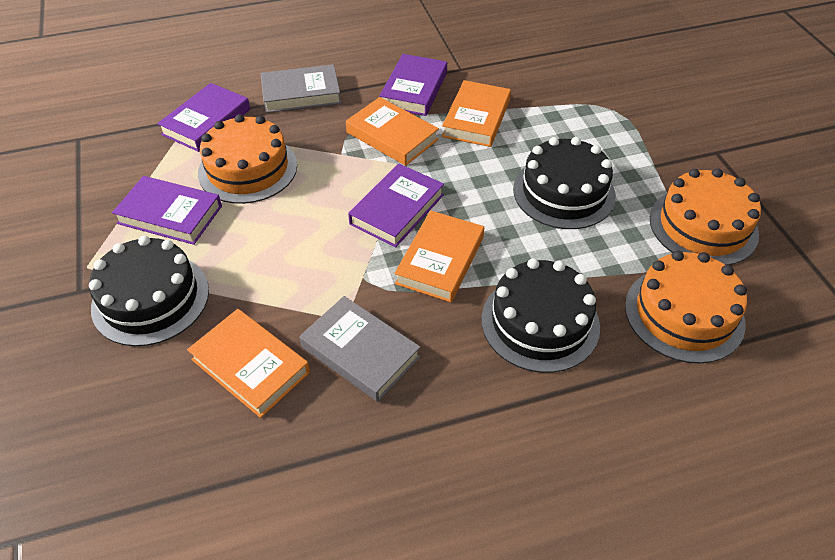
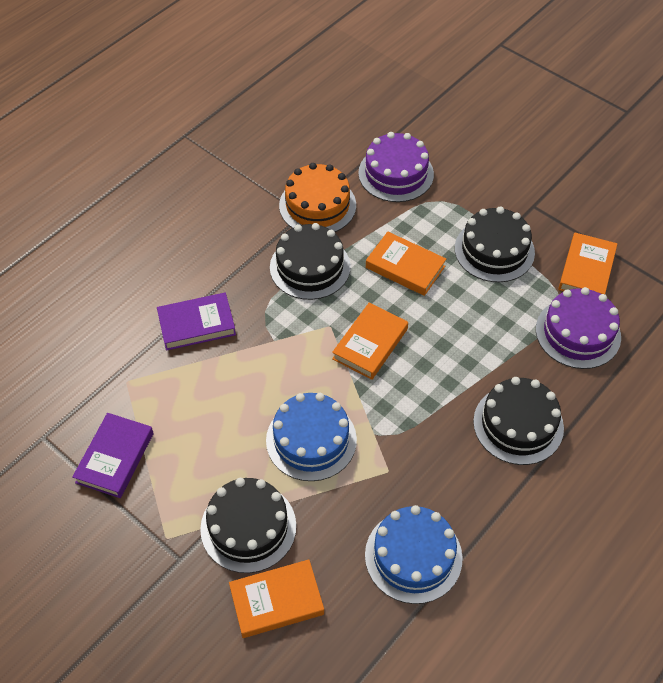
black cake: 3 -> 4
blue cake: 0 -> 2
grey book: 2 -> 0
orange cake: 3 -> 1
purple book: 4 -> 2
purple cake: 0 -> 2

